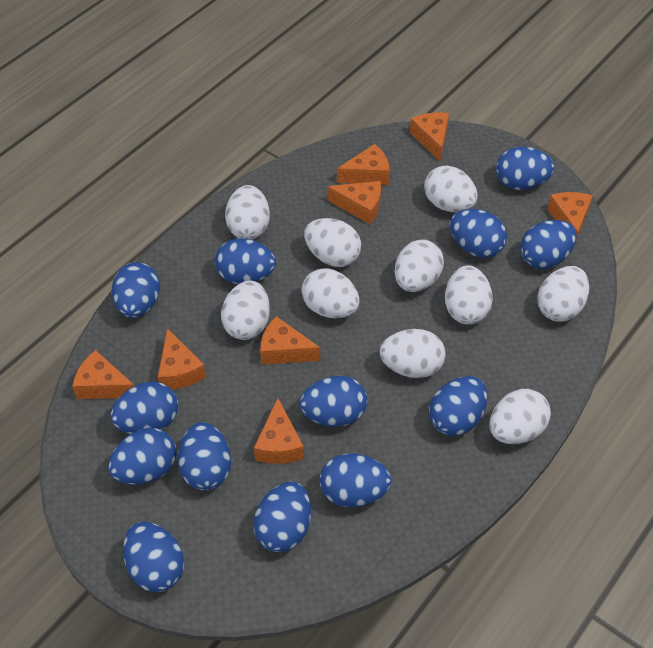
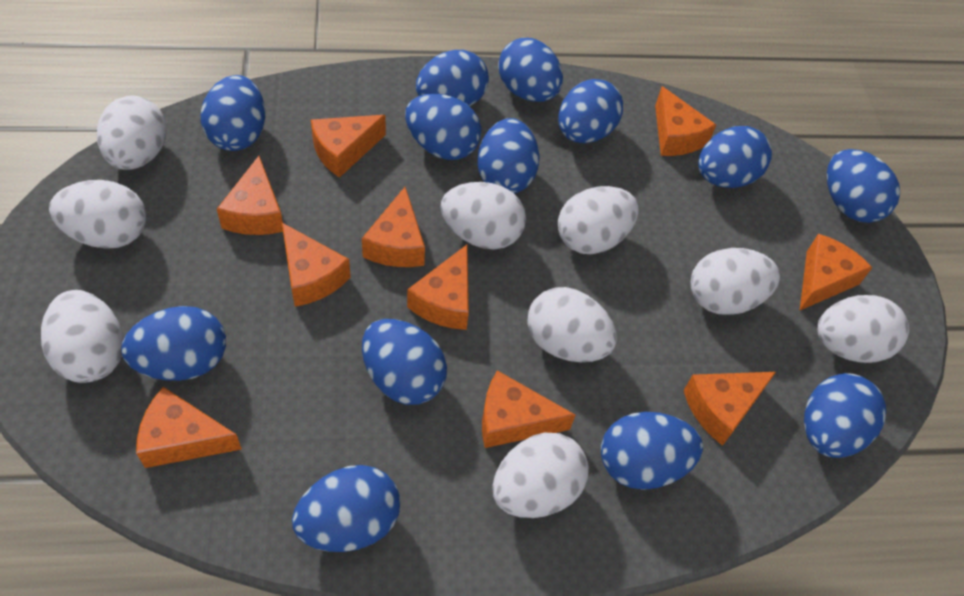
orange cheese: 8 -> 10
white egg: 10 -> 9

